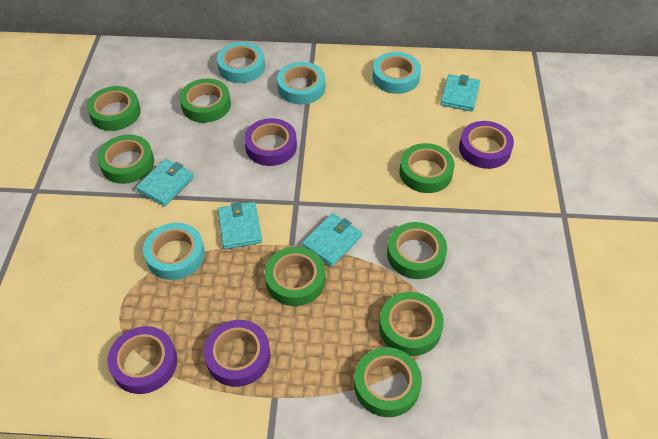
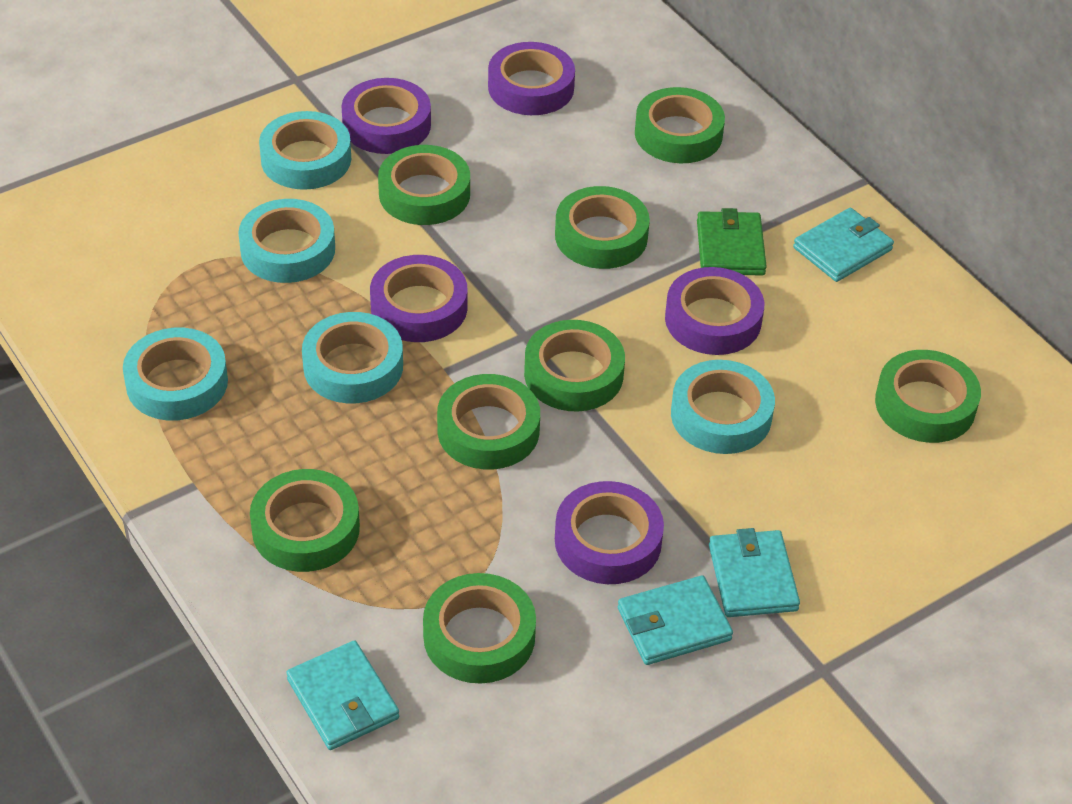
green wallet: 0 -> 1
purple tape: 4 -> 5
turquoise tape: 4 -> 5

